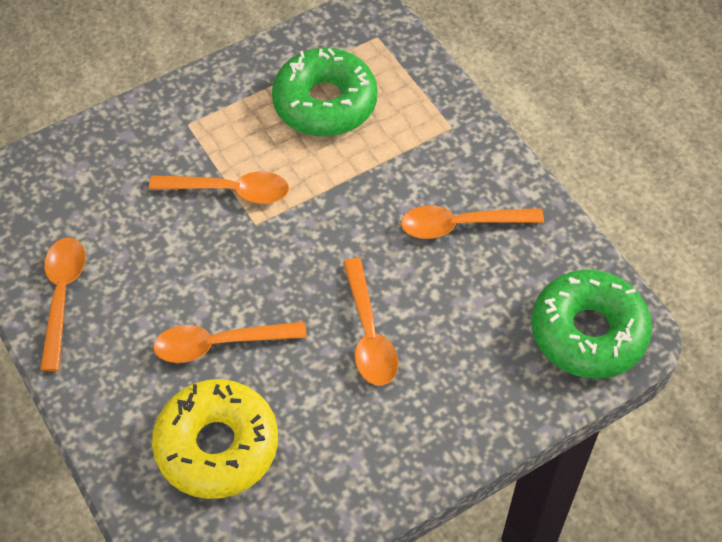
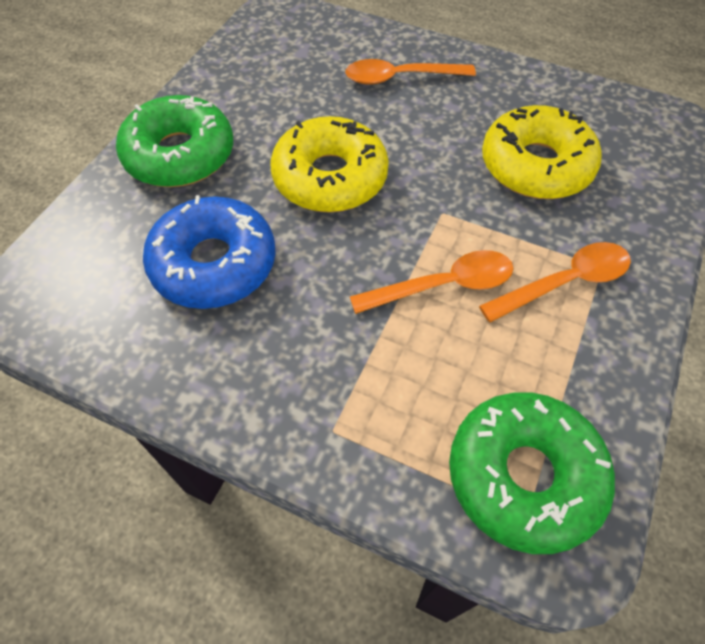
blue donut: 0 -> 1
orange spoon: 5 -> 3
yellow donut: 1 -> 2

